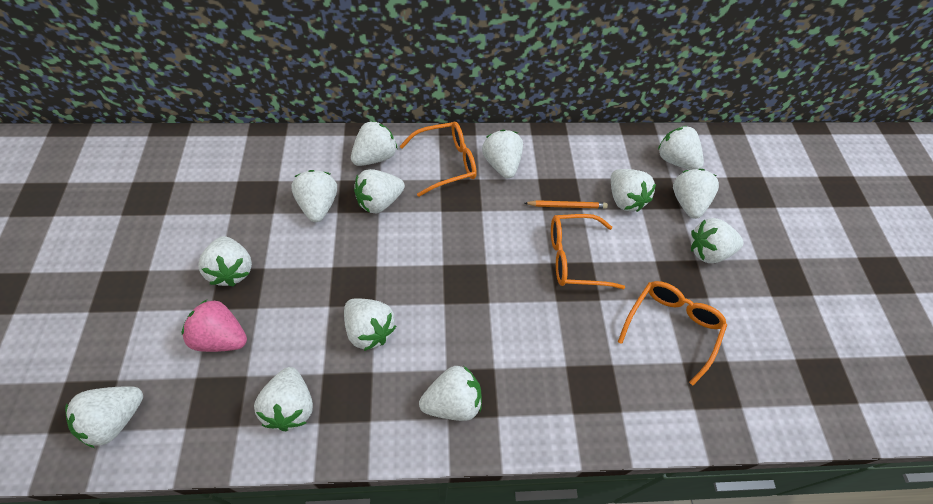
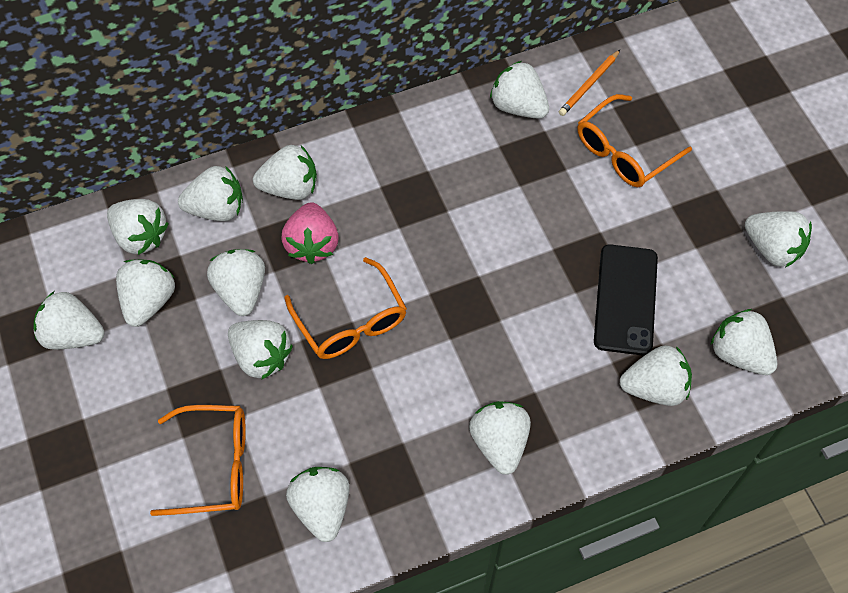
black phone: 0 -> 1

